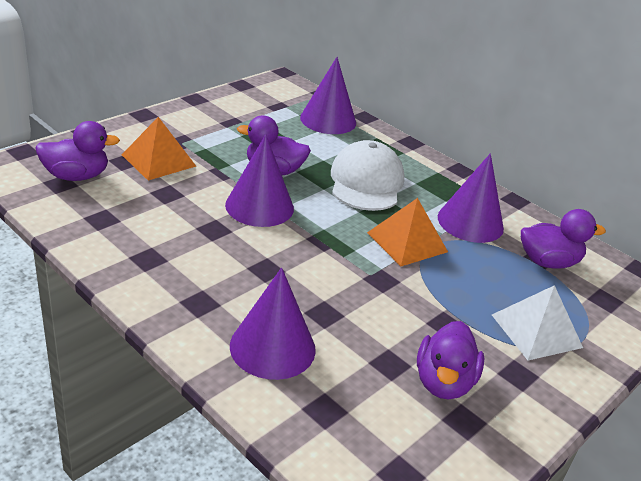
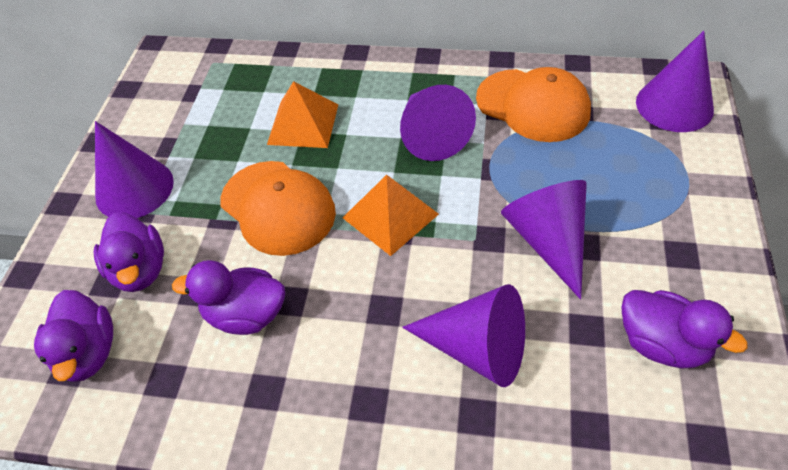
orange cap: 0 -> 2
purple cone: 4 -> 5
white cap: 1 -> 0
white pyramid: 1 -> 0

